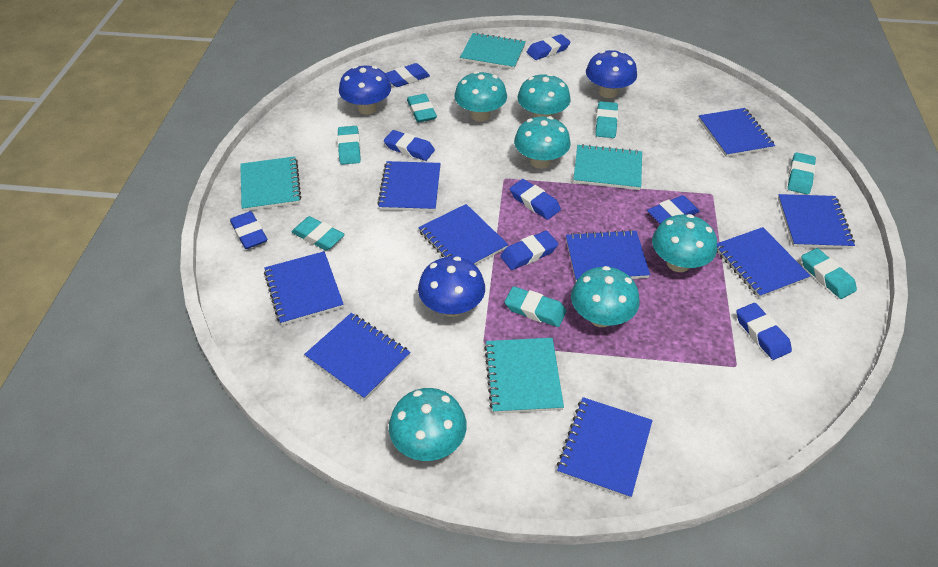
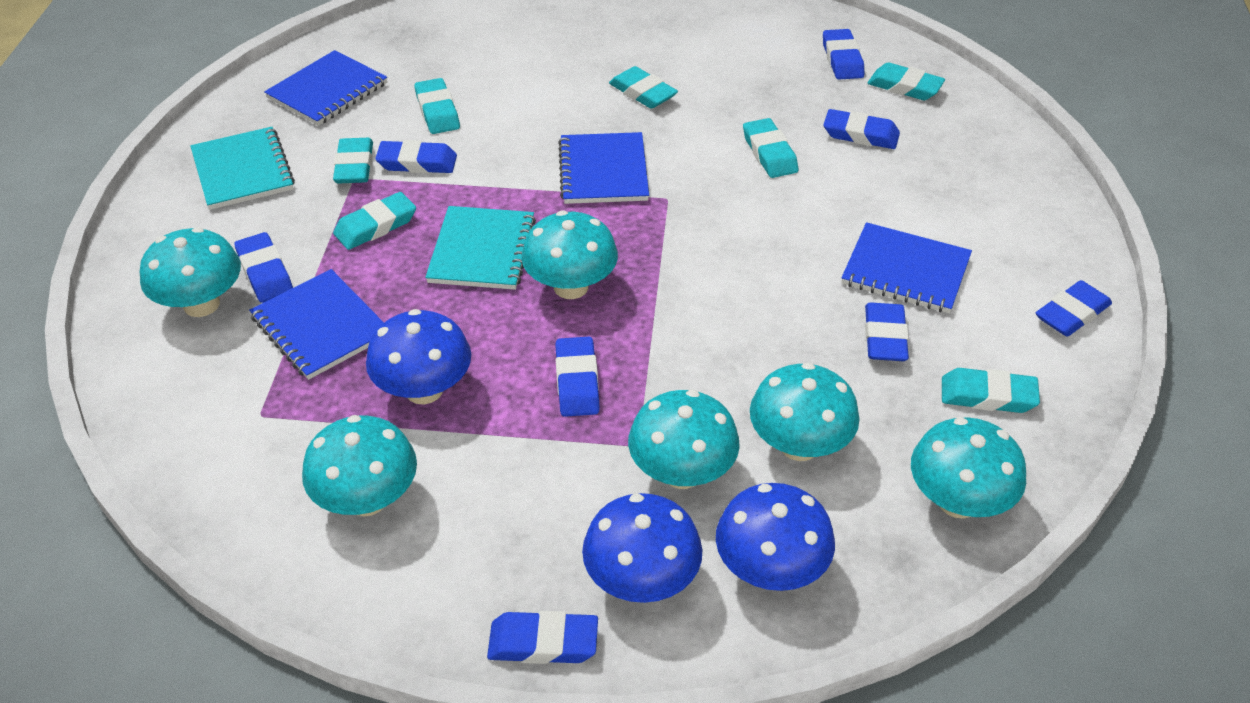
blue notebook: 9 -> 4
turquoise notebook: 4 -> 2

